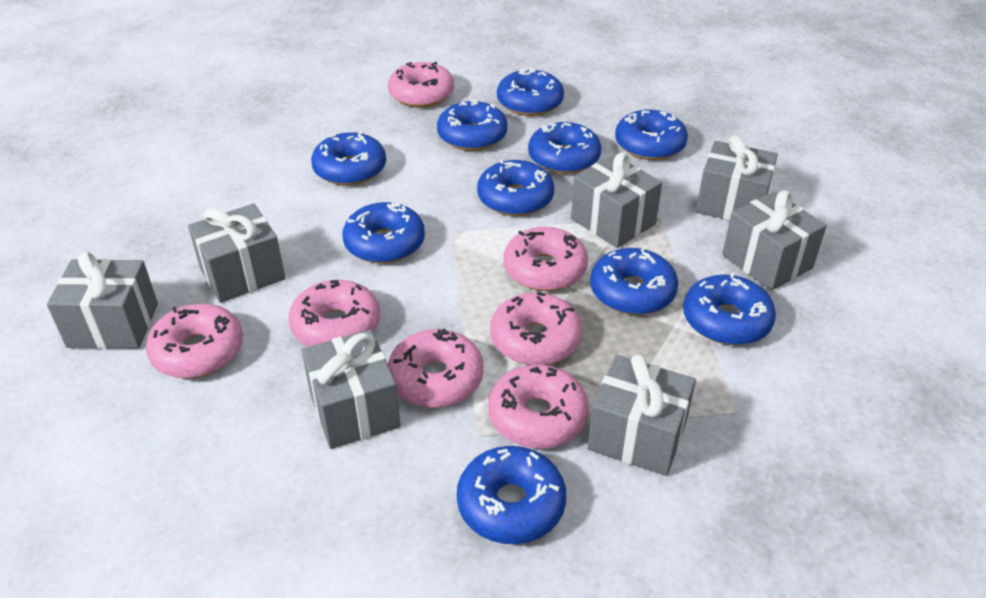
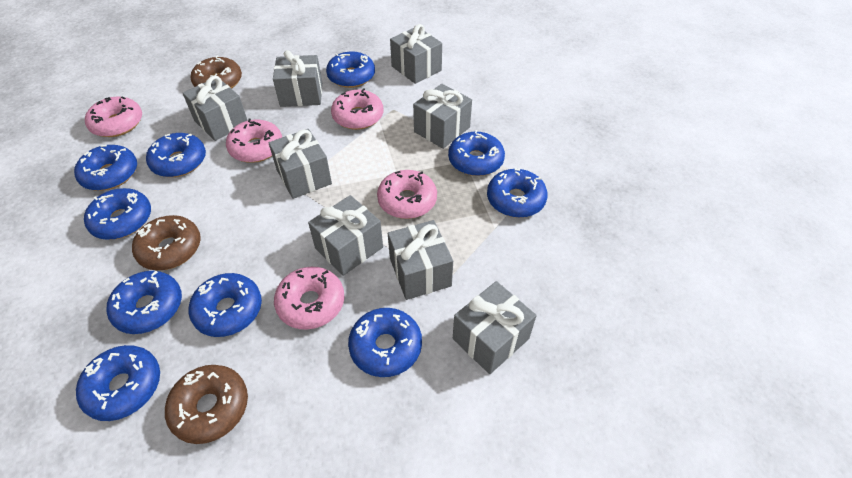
brown donut: 0 -> 3
grey gift: 7 -> 8
pink donut: 7 -> 5

